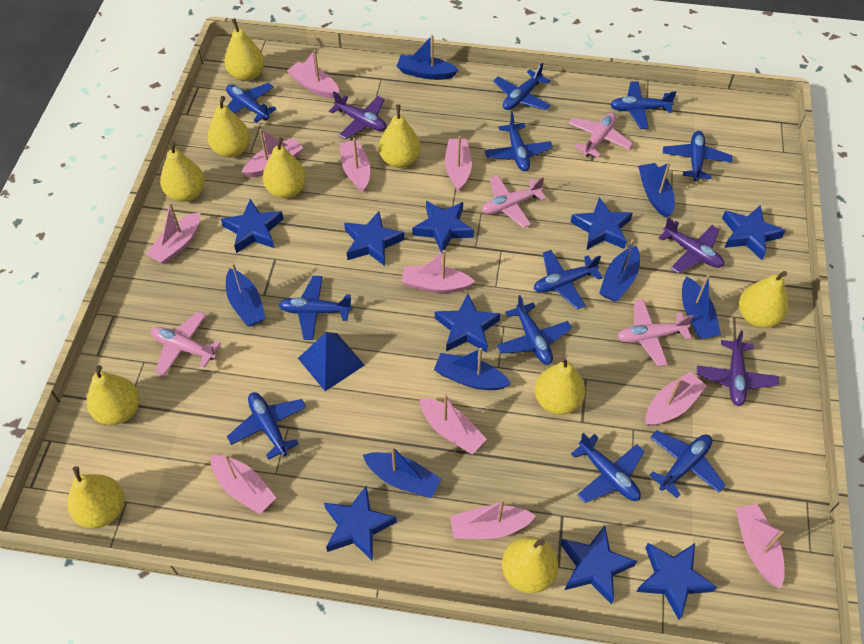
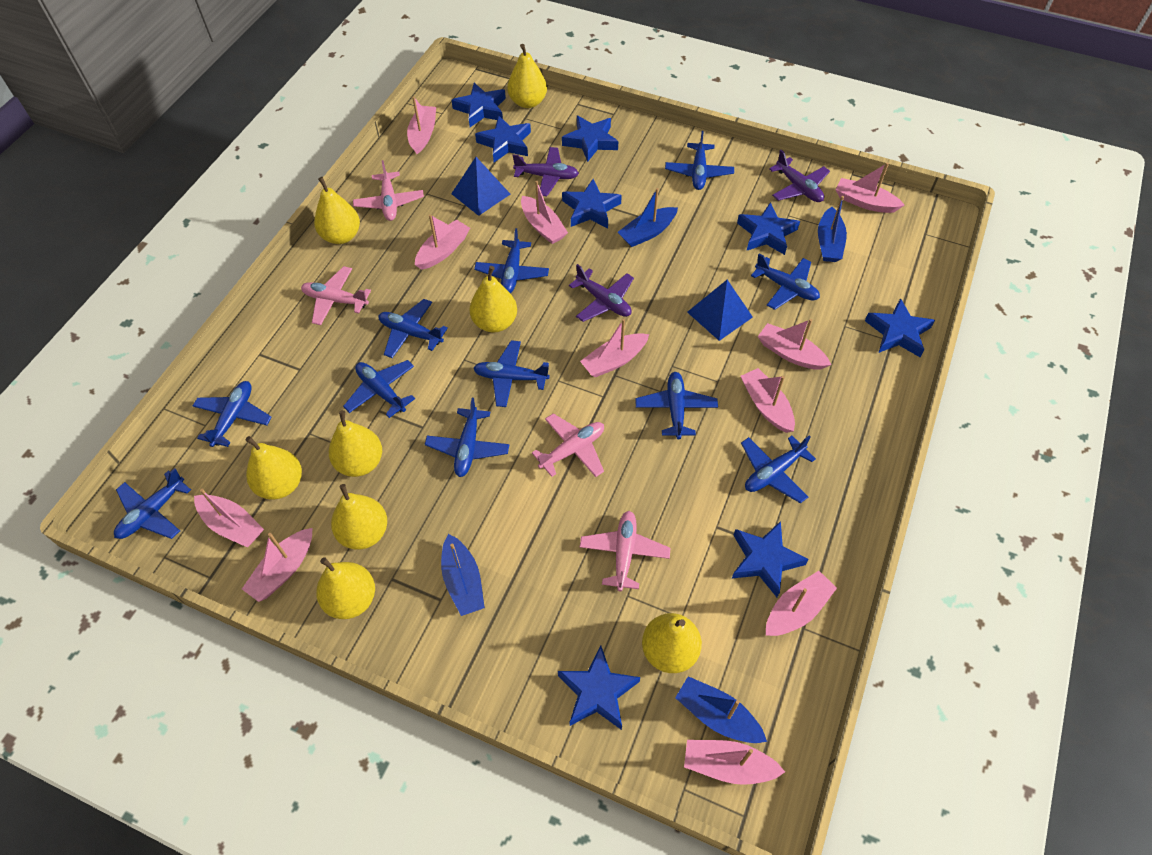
blue boat: 7 -> 4
blue pyramid: 1 -> 2
blue star: 9 -> 8
yellow pear: 10 -> 8

